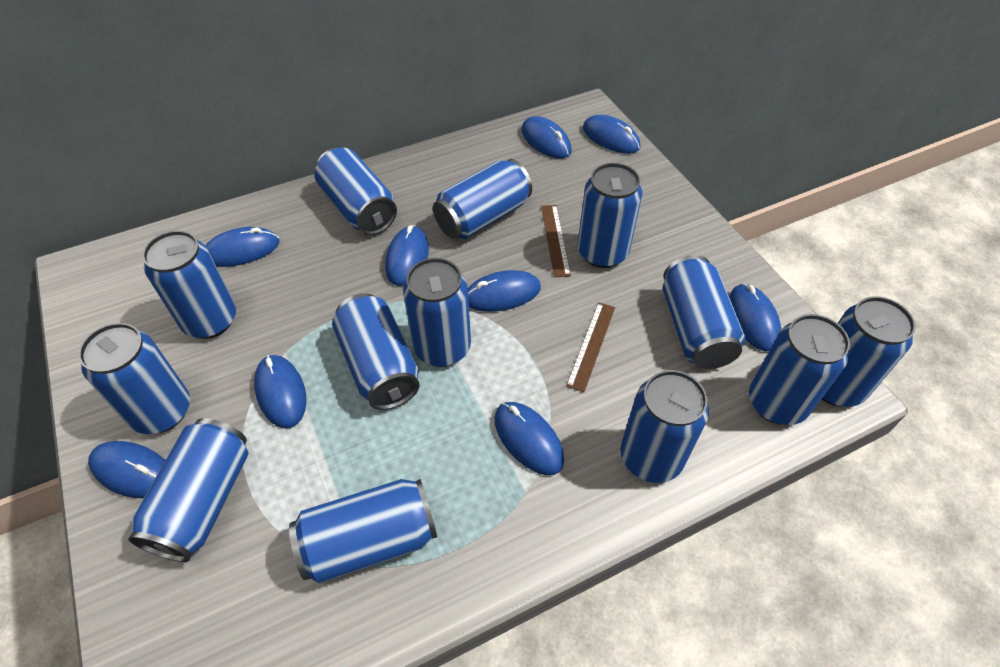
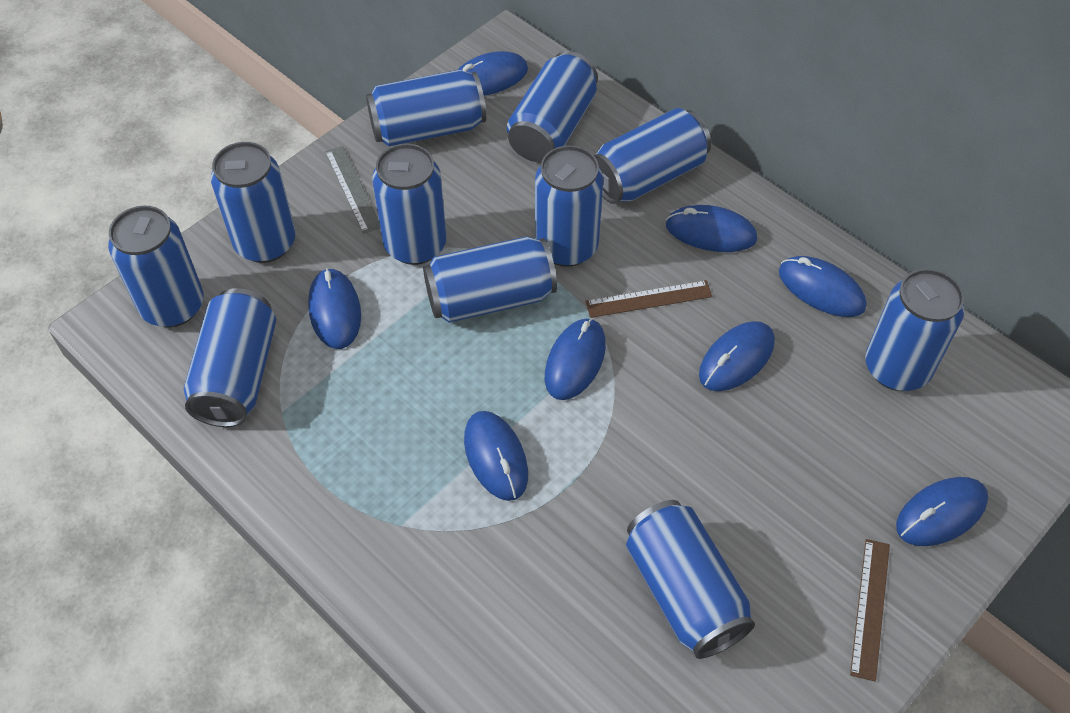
blue can: 13 -> 11
blue mouse: 9 -> 8
grey ruler: 0 -> 1

